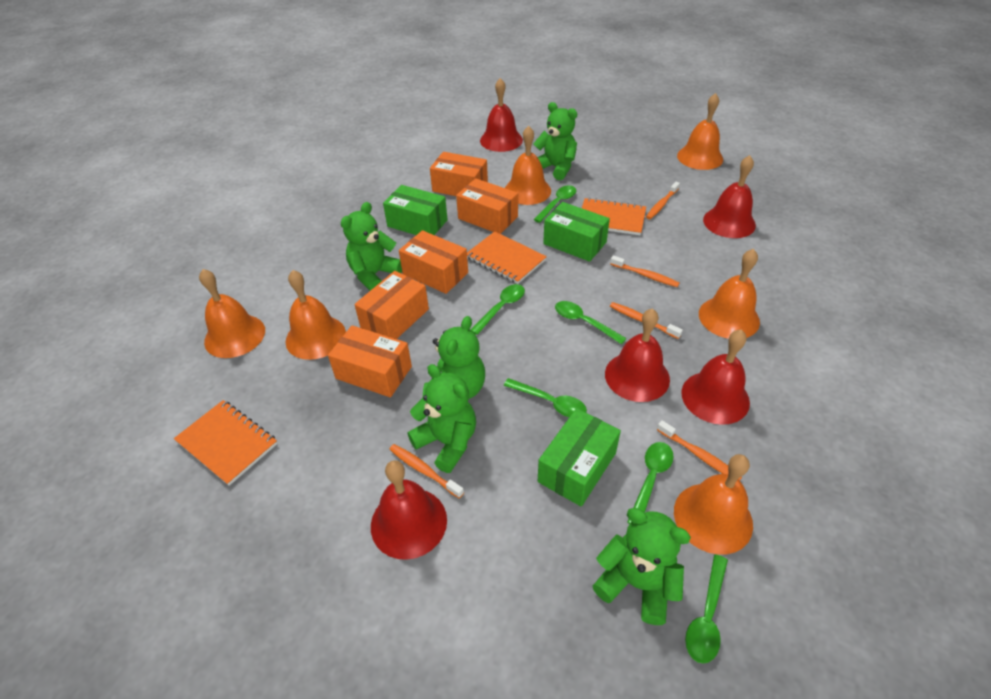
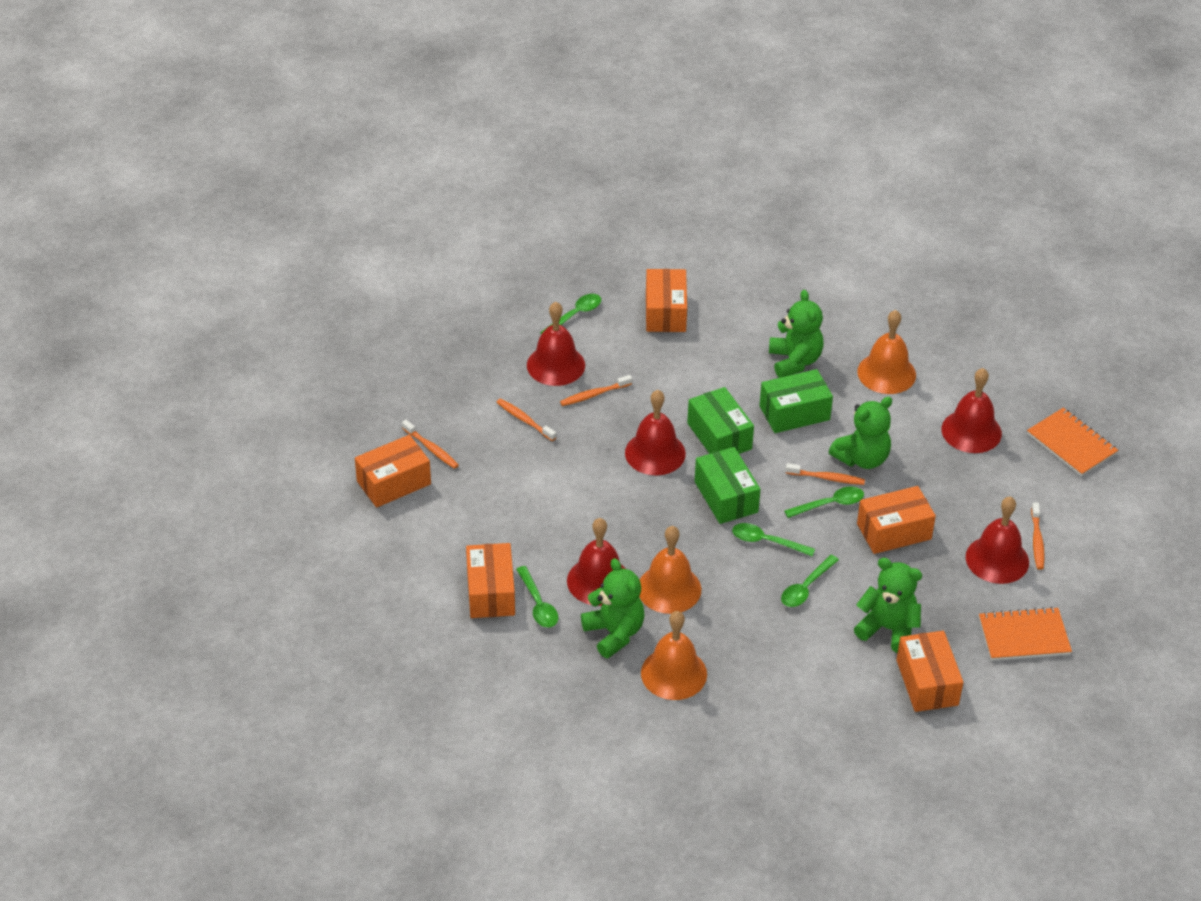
green spoon: 6 -> 5
green teddy bear: 5 -> 4
orange bell: 6 -> 3
orange notebook: 3 -> 2

